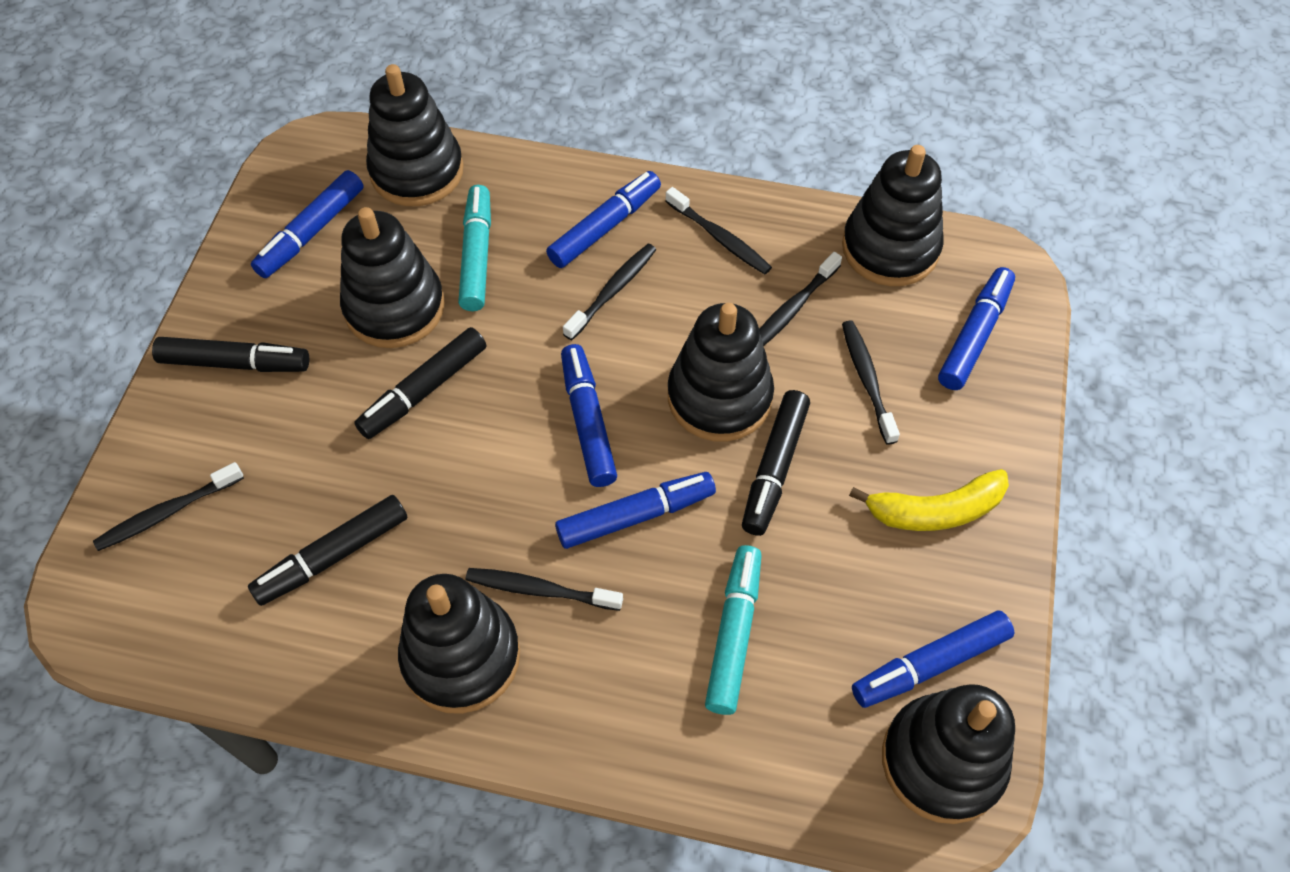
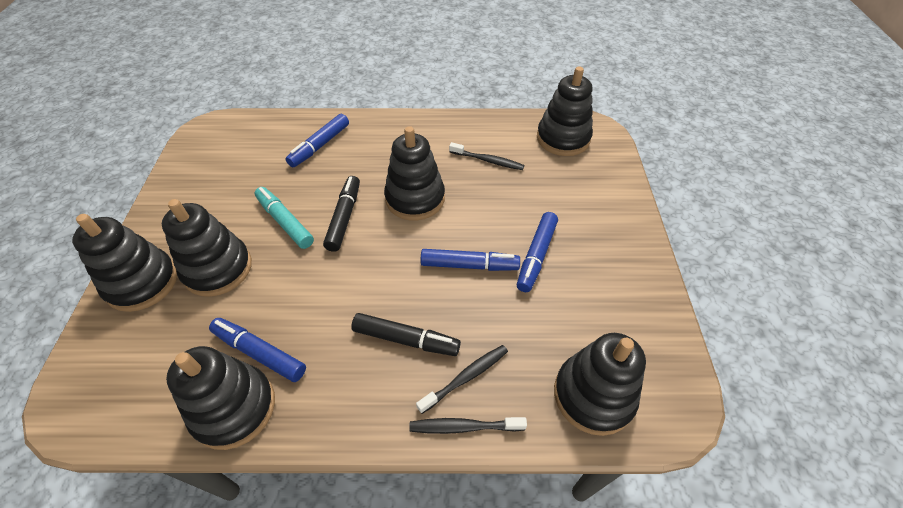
black marker: 4 -> 2
black toothbrush: 6 -> 3
blue marker: 6 -> 4
turquoise marker: 2 -> 1
yellow banana: 1 -> 0

